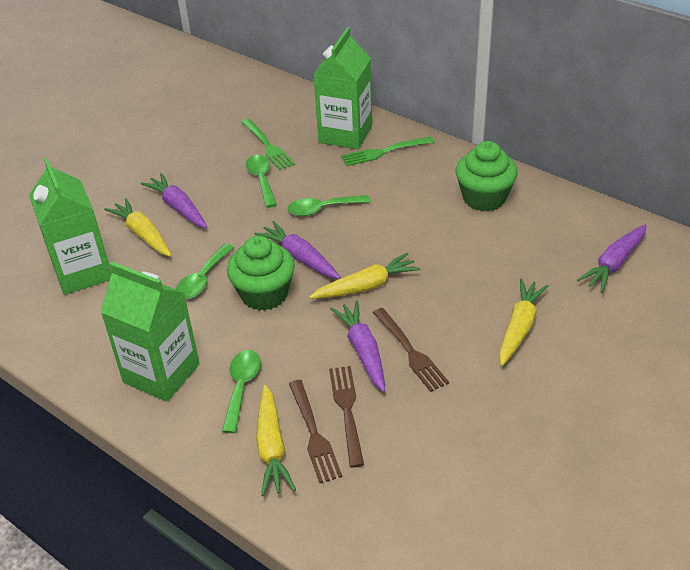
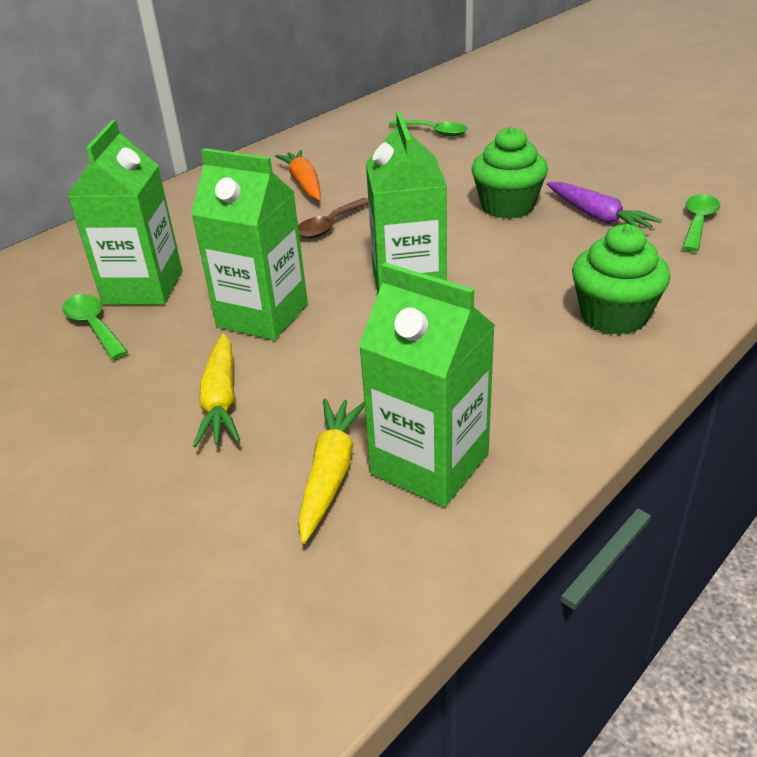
brown fork: 3 -> 0
brown spoon: 0 -> 1
green carton: 3 -> 4
green fork: 2 -> 0
green spoon: 4 -> 3
orange carrot: 0 -> 1
purple carrot: 4 -> 1
yellow carrot: 4 -> 2

